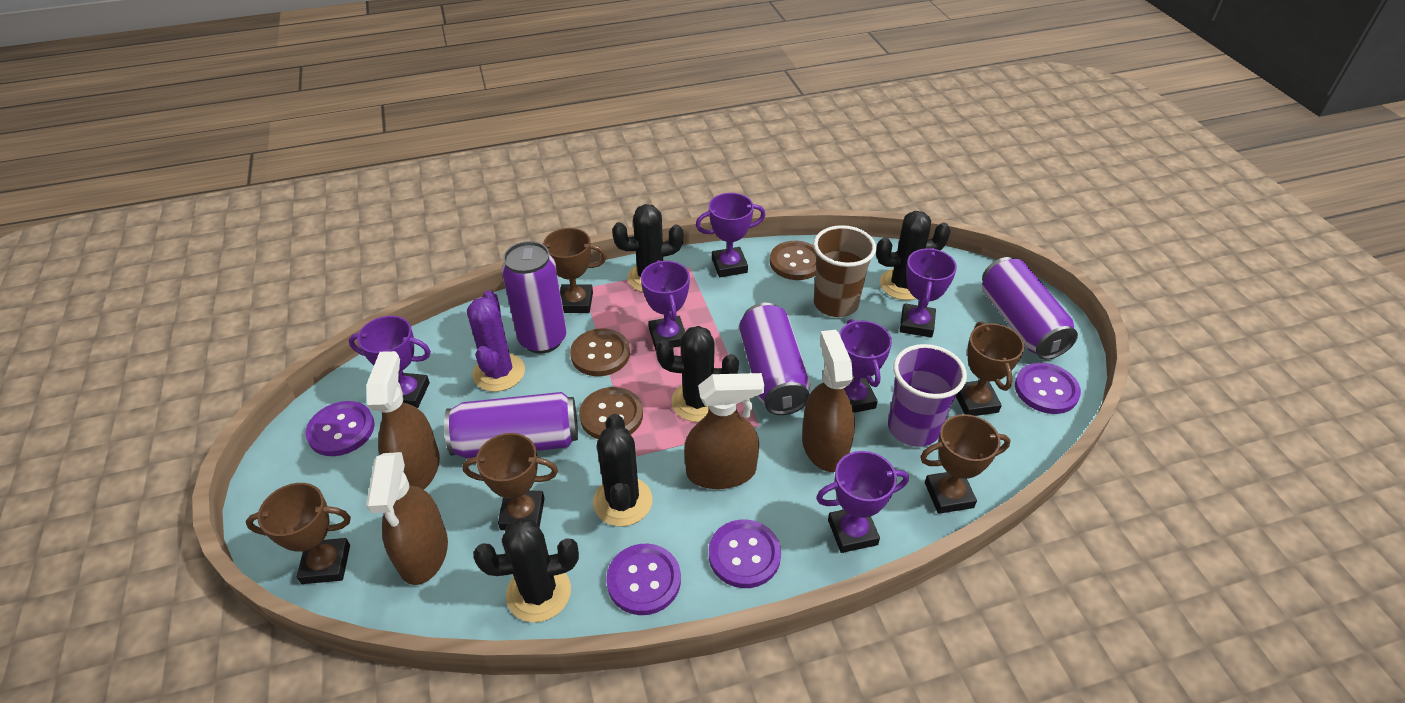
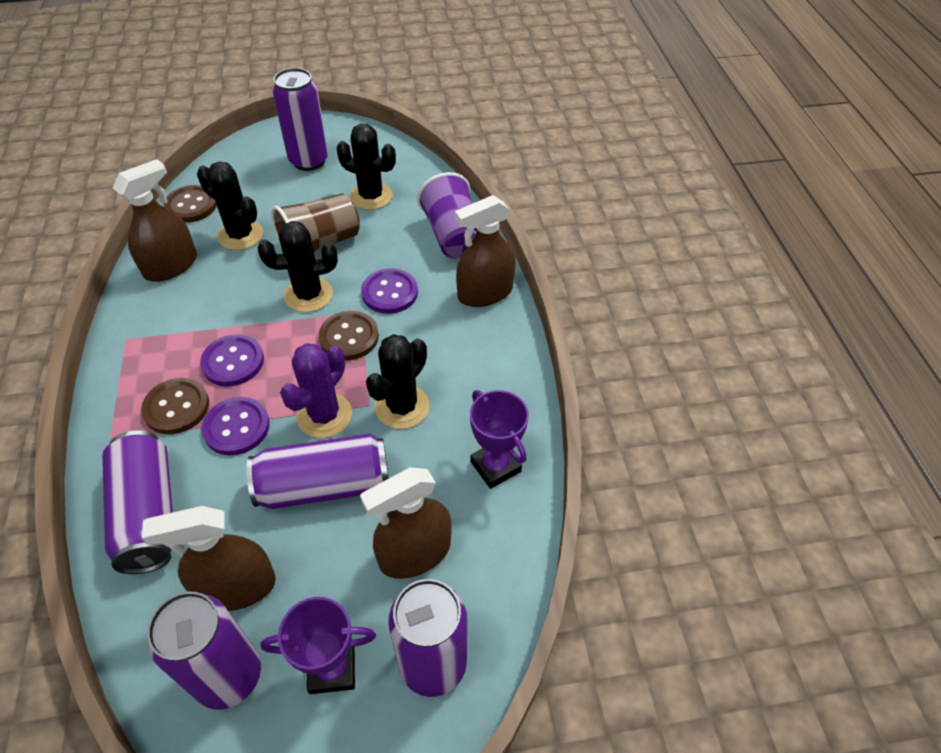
black cactus: 5 -> 4
brown trophy: 5 -> 0
purple button: 4 -> 3
purple can: 4 -> 5
purple trophy: 6 -> 2

